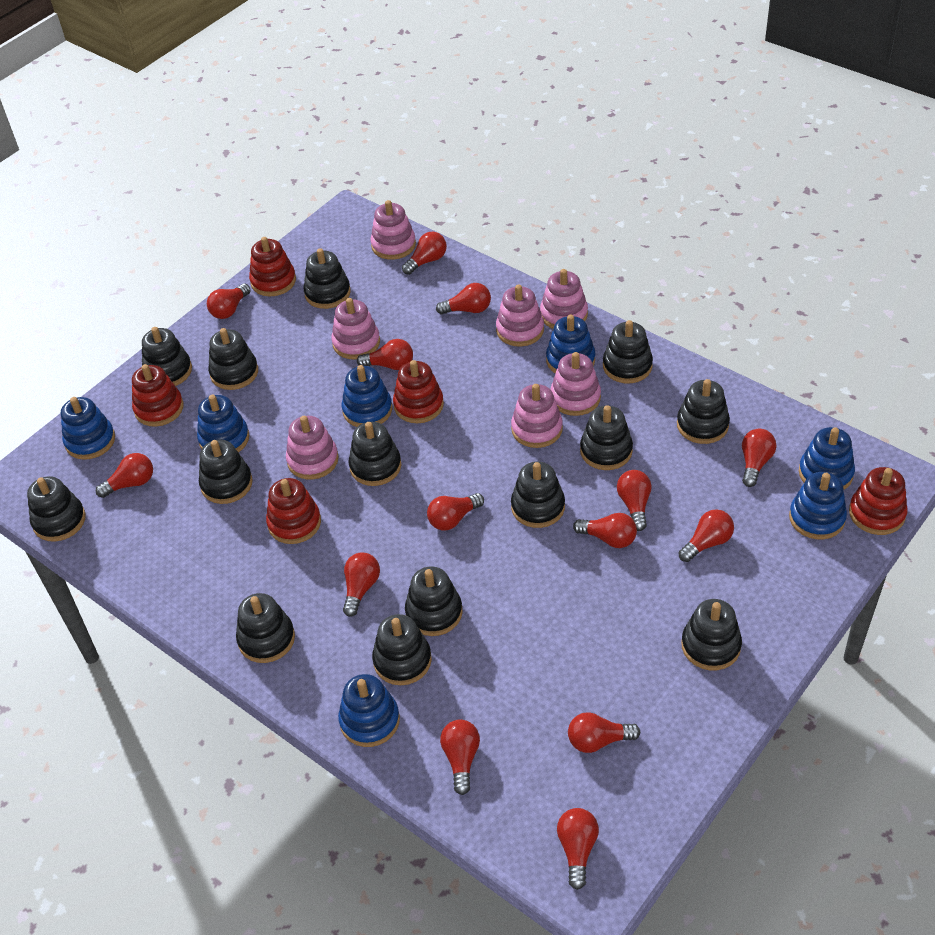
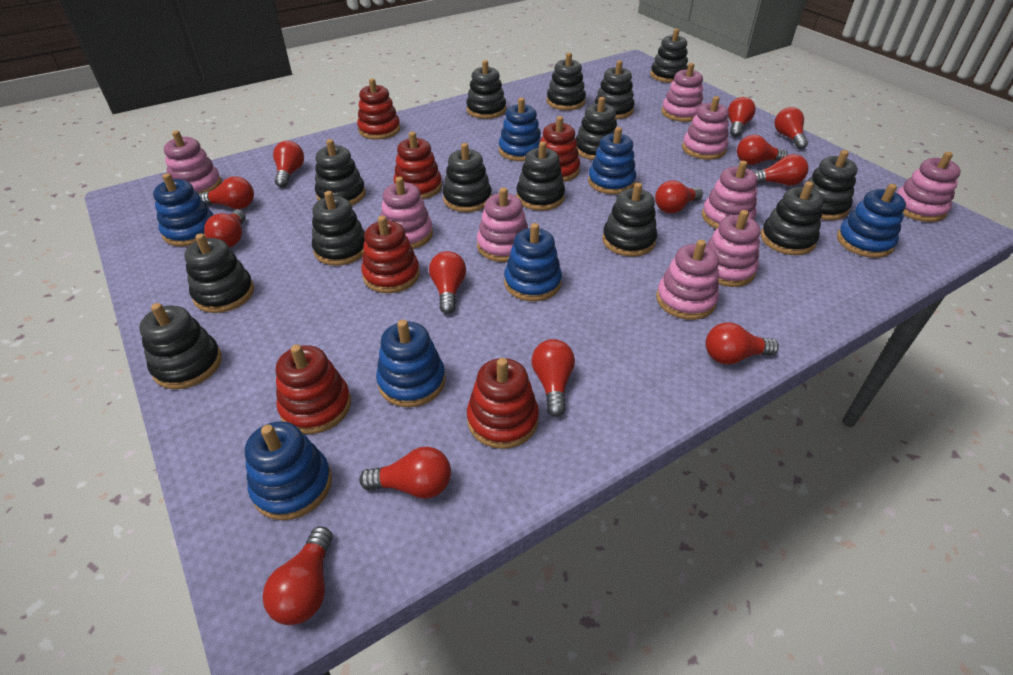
pink stacking toy: 7 -> 9
red light bulb: 14 -> 13
red stacking toy: 5 -> 6

